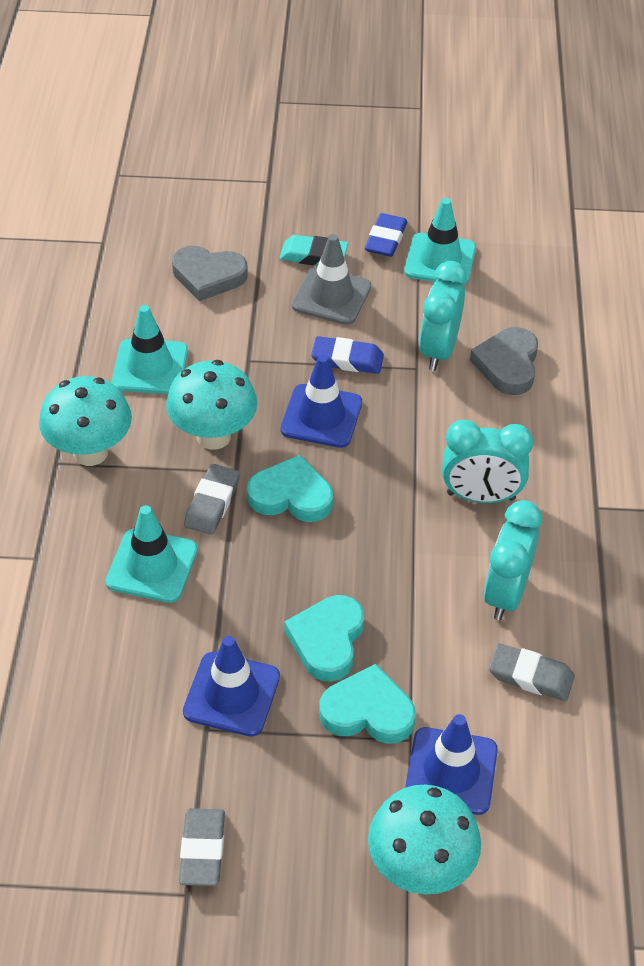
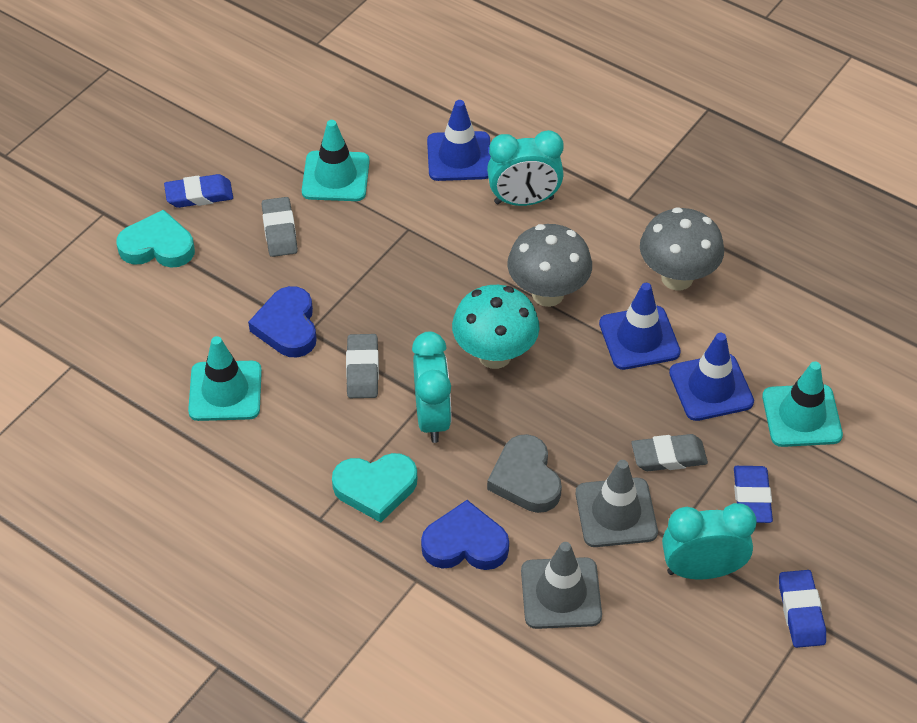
blue eraser: 2 -> 3
blue heart: 0 -> 2
grey heart: 2 -> 1
grey mushroom: 0 -> 2
grey traffic cone: 1 -> 2
turquoise eraser: 1 -> 0
turquoise heart: 3 -> 2
turquoise mushroom: 3 -> 1

